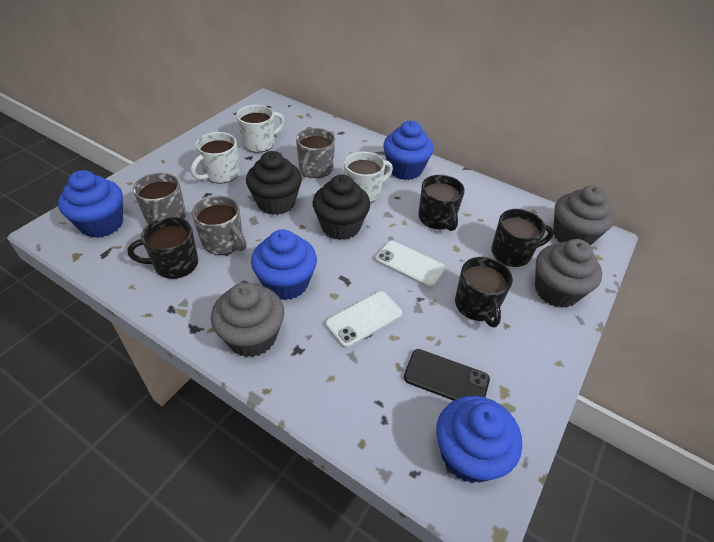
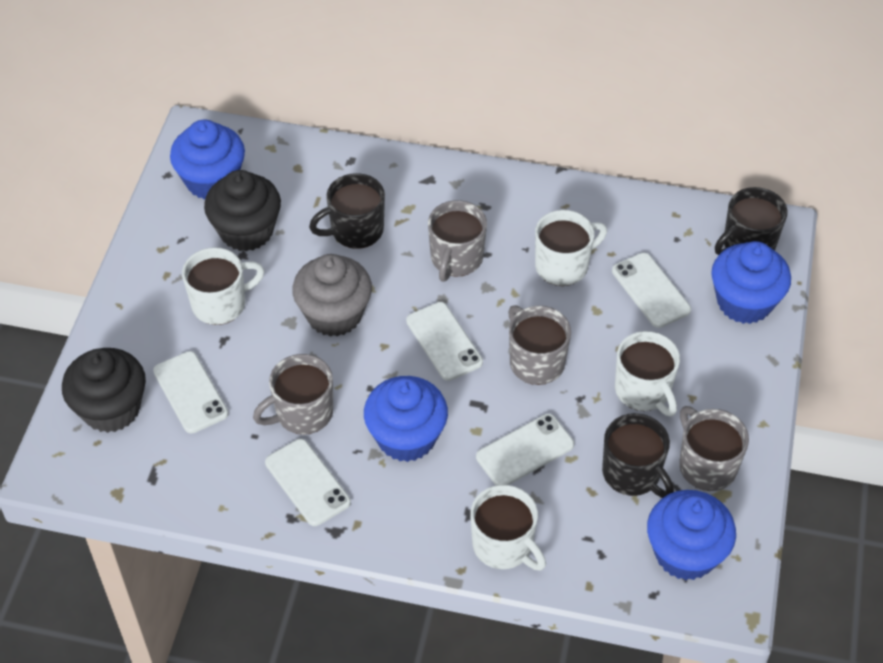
black mug: 4 -> 3
black phone: 1 -> 0
grey cupcake: 3 -> 1
grey mug: 3 -> 4
white mug: 3 -> 4
white phone: 2 -> 5

